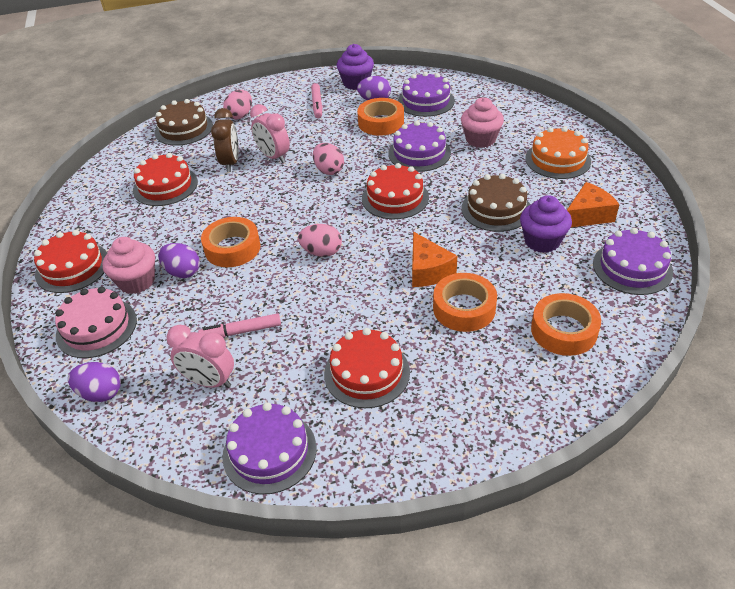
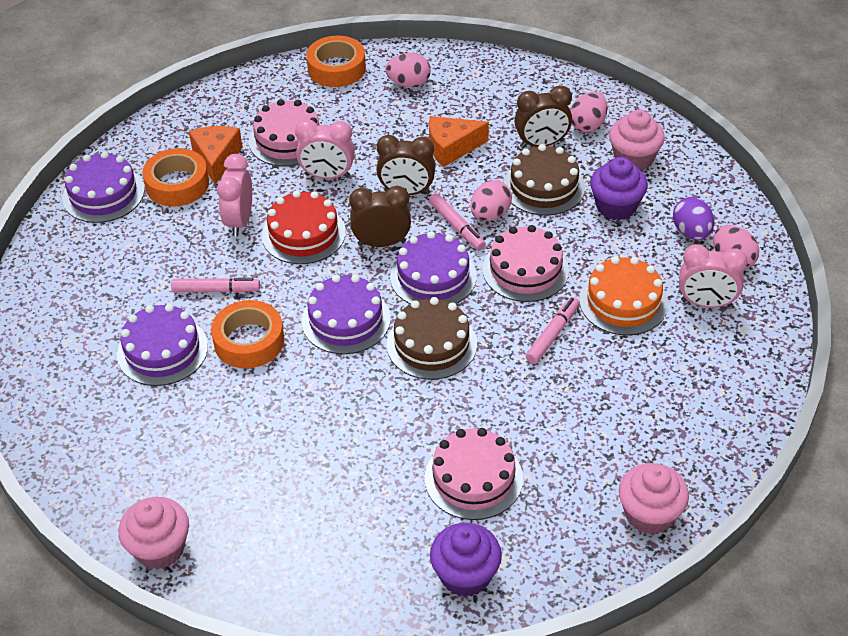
brown clock: 1 -> 3
orange tape: 4 -> 3
pink cake: 1 -> 3
pink clock: 2 -> 3
pink cupcake: 2 -> 3
pink egg: 3 -> 4
pink marker: 2 -> 3
purple egg: 3 -> 1
red cake: 4 -> 1

